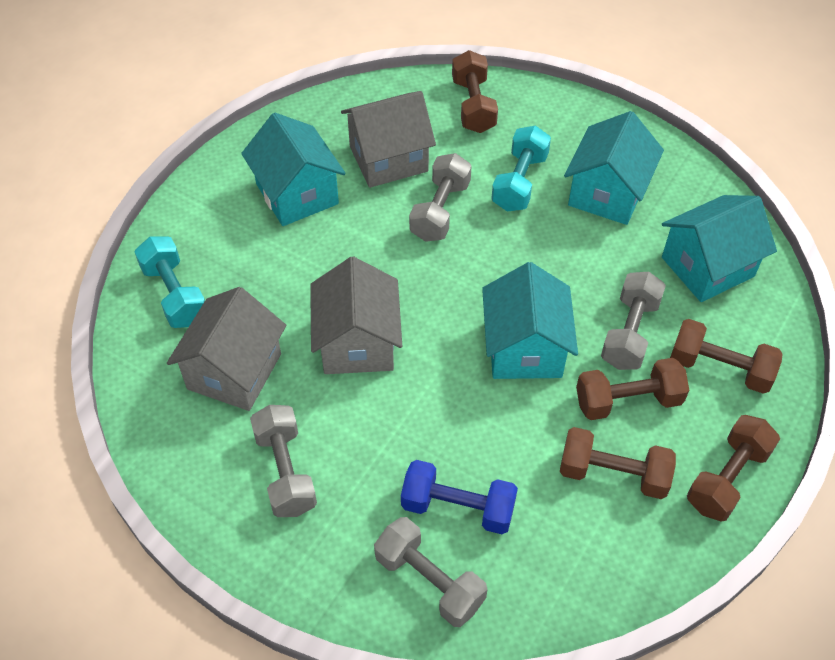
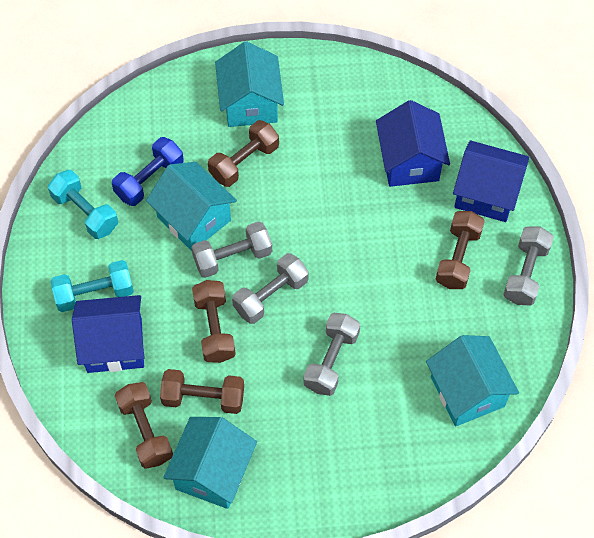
blue house: 0 -> 3
grey house: 3 -> 0

